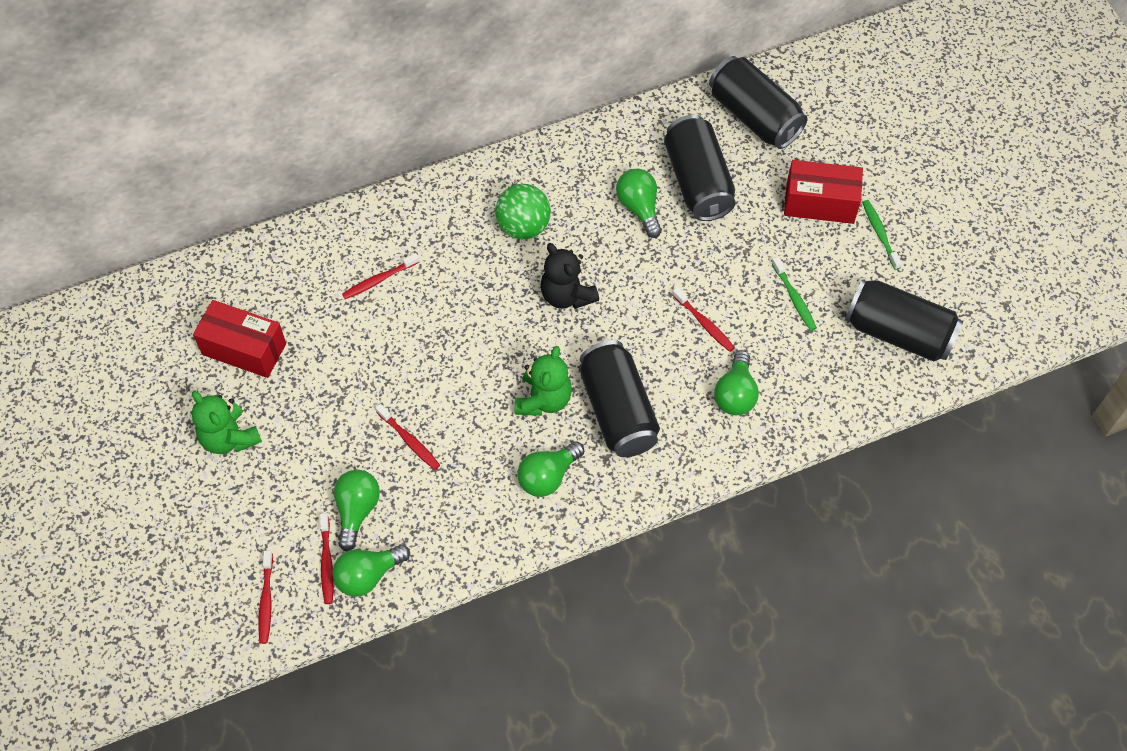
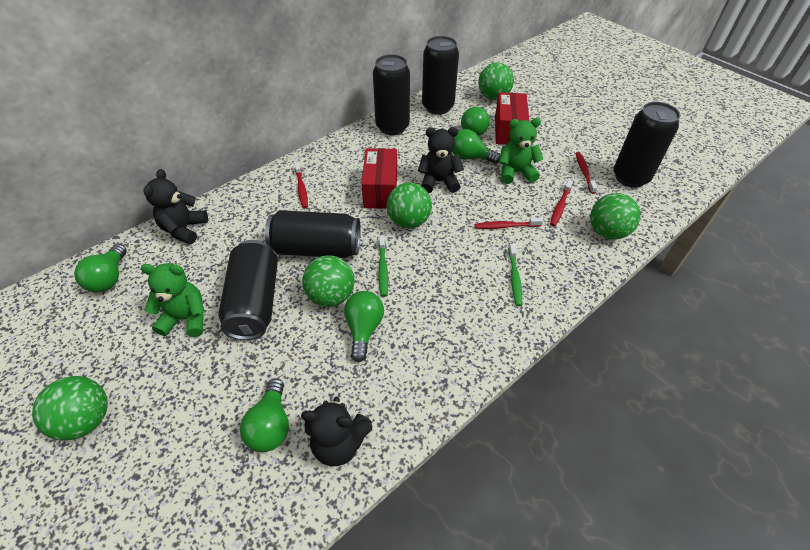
black can: 4 -> 5
black teddy bear: 1 -> 3
green ball: 1 -> 5
red toothbrush: 5 -> 4

